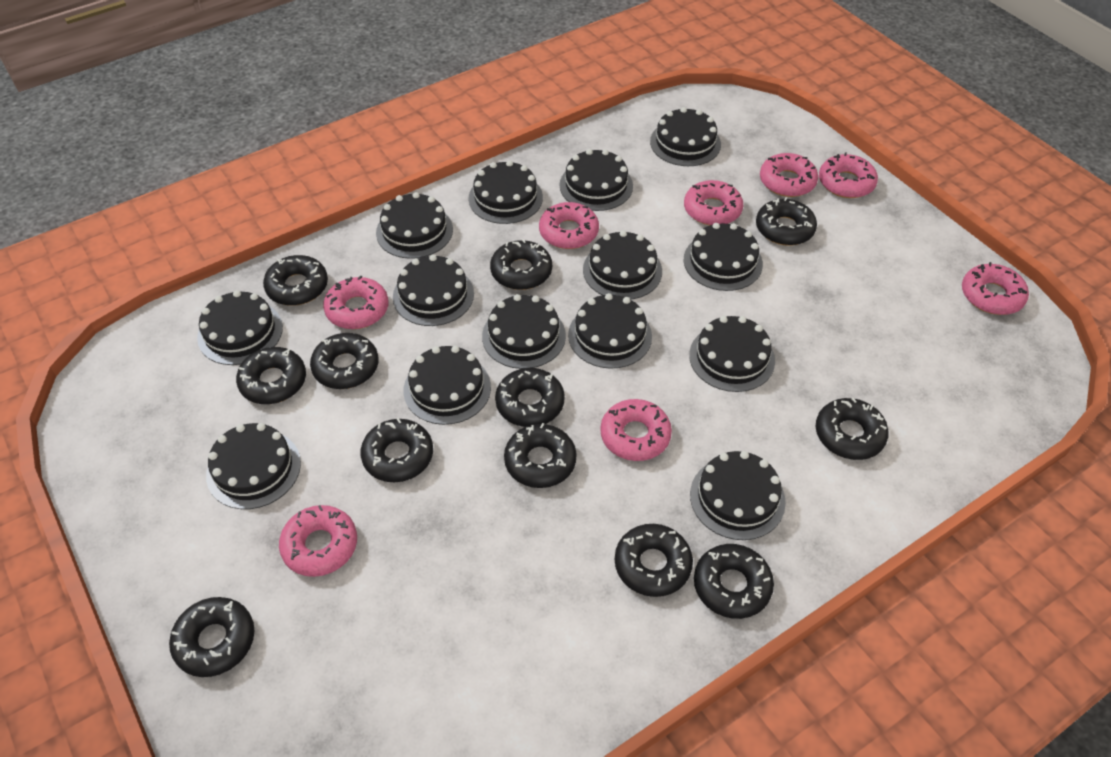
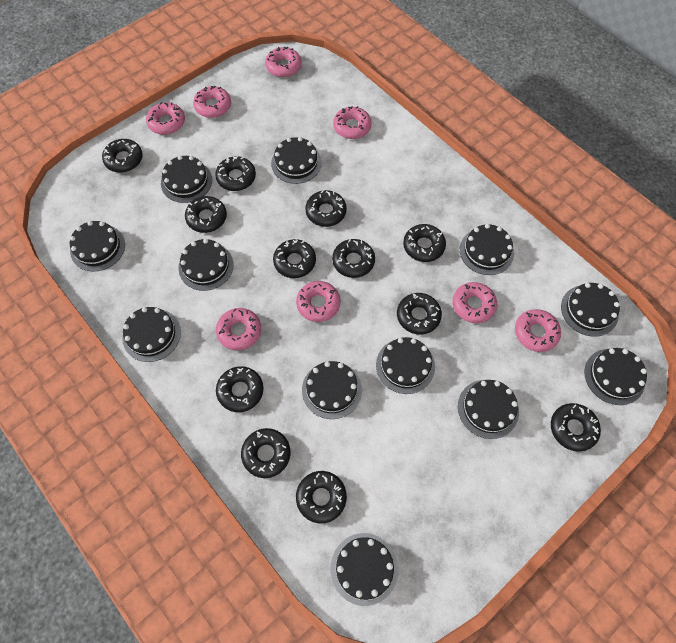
black cake: 14 -> 12

